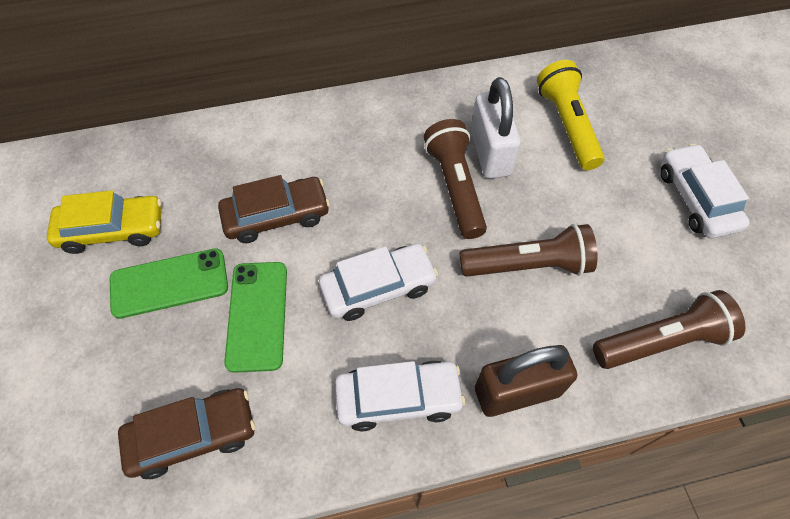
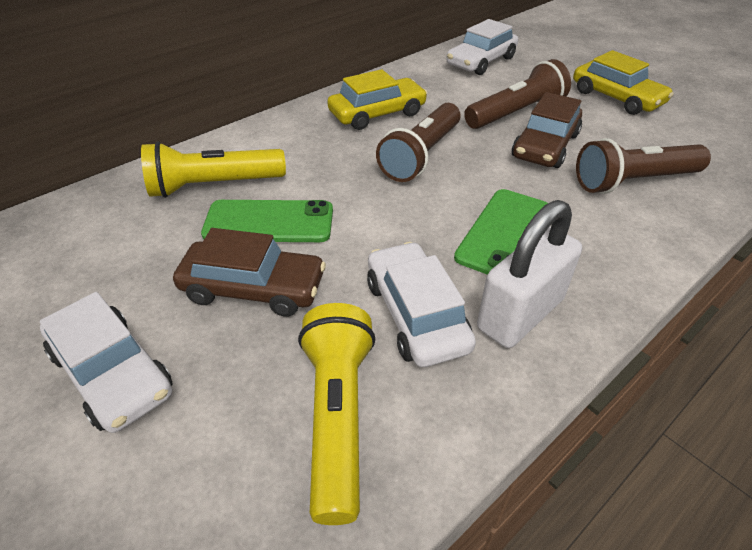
brown padlock: 1 -> 0
yellow car: 1 -> 2
yellow flashlight: 1 -> 2

